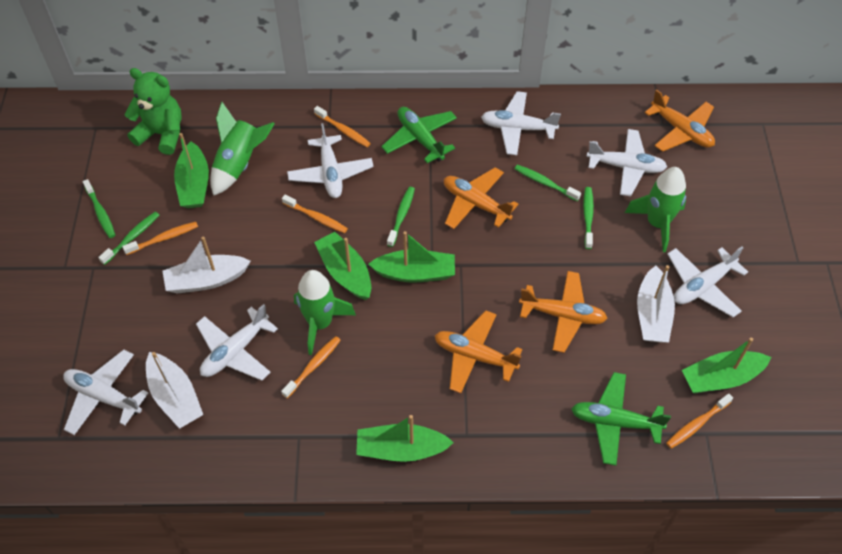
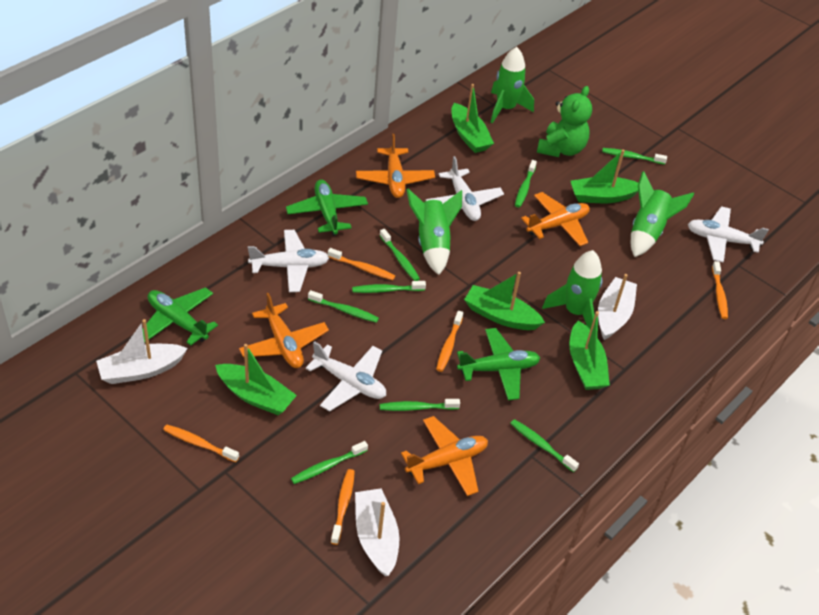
green plane: 2 -> 3
green rocket: 3 -> 4
green toothbrush: 5 -> 8
white plane: 6 -> 4

